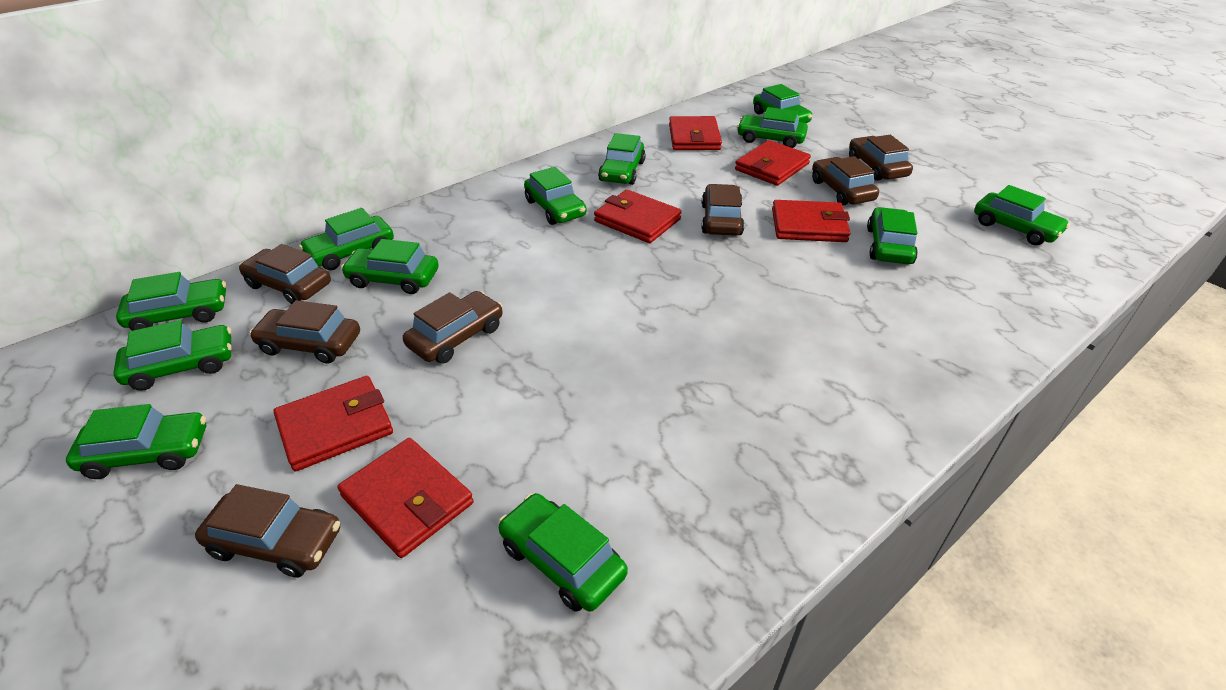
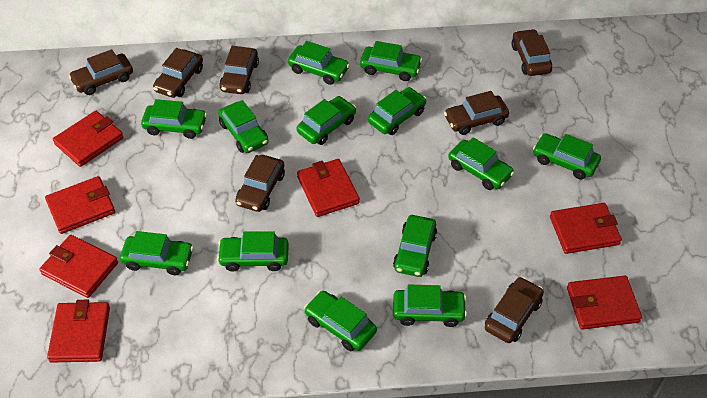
green car: 12 -> 13
red wallet: 6 -> 7

